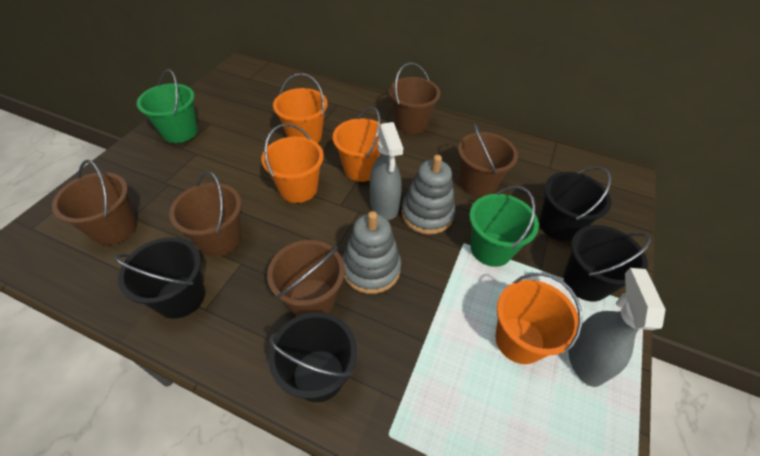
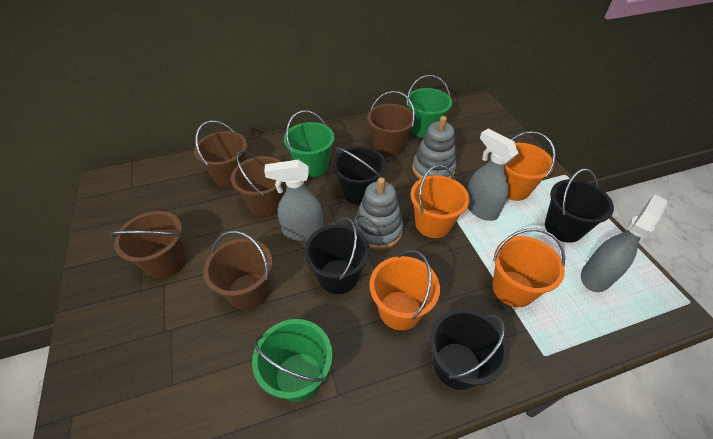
green bucket: 2 -> 3
grey spray bottle: 2 -> 3

